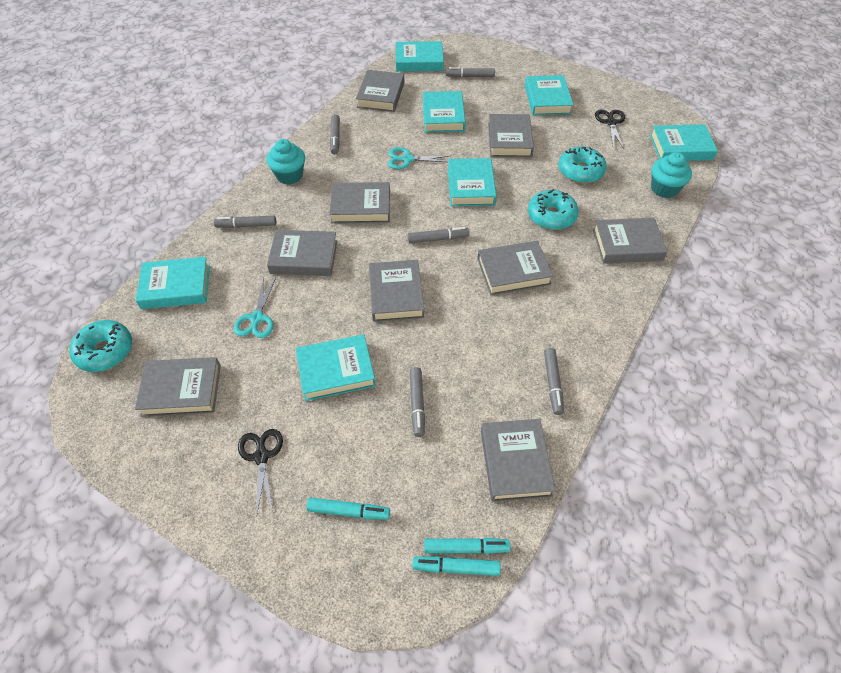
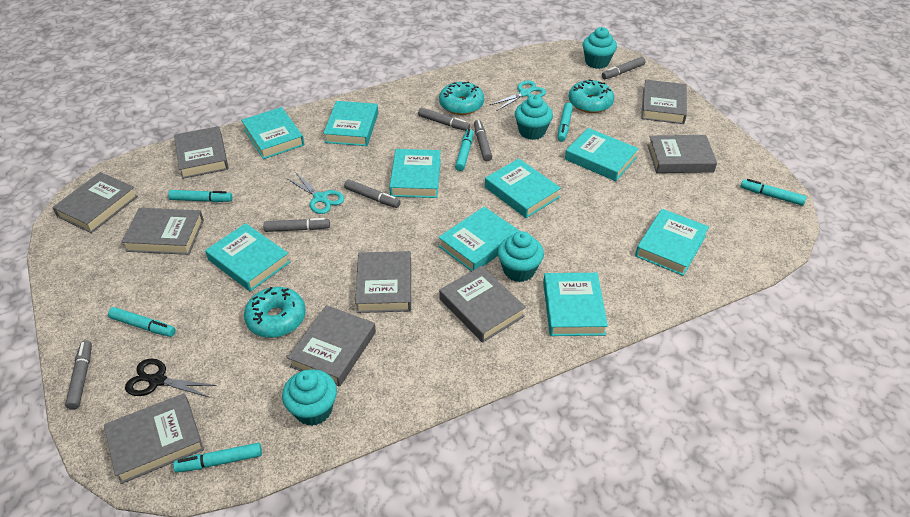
black scissors: 2 -> 1
turquoise book: 7 -> 9
turquoise cupcake: 2 -> 4
turquoise marker: 3 -> 6

